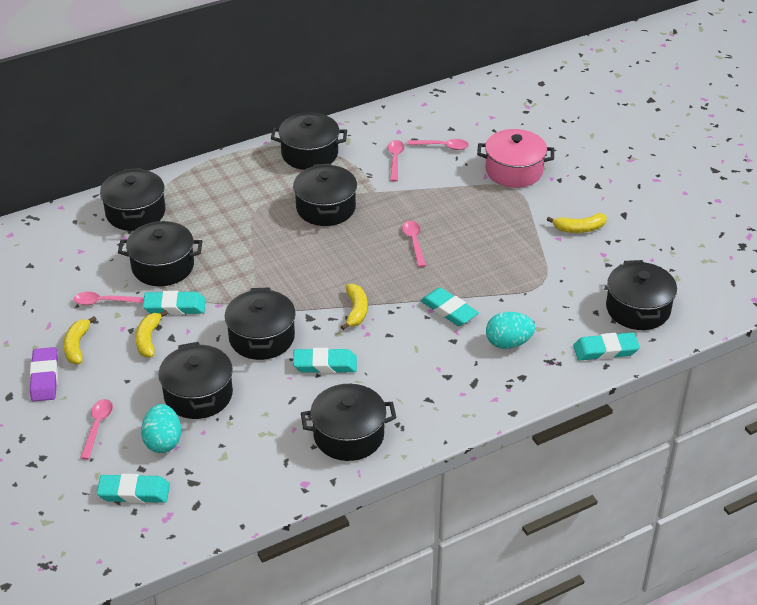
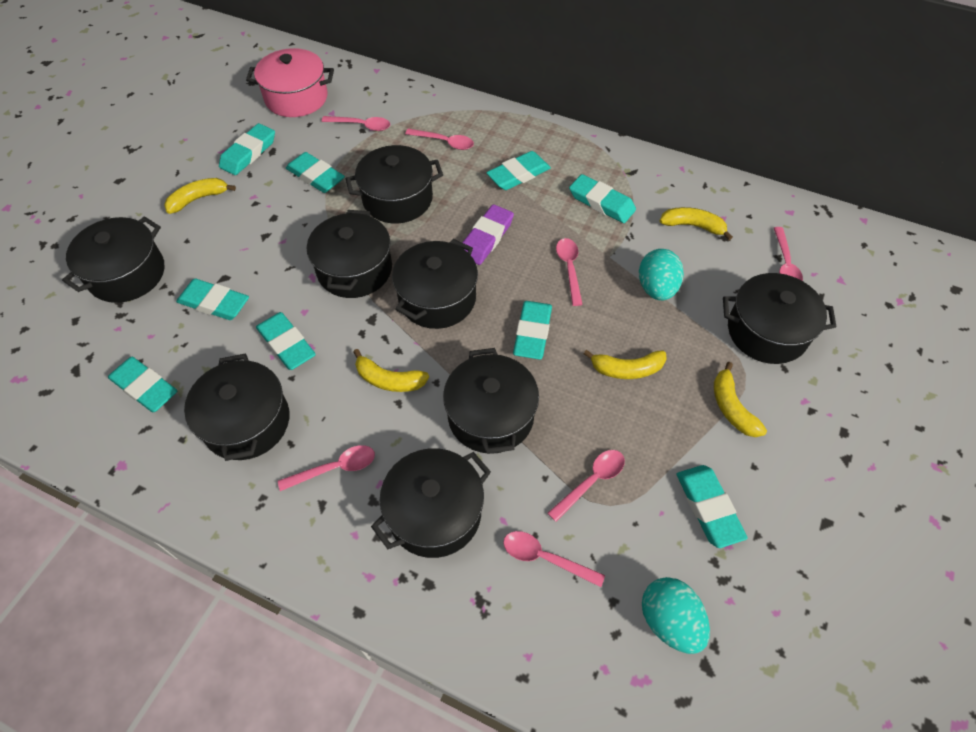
pink spoon: 5 -> 7
turquoise eraser: 5 -> 9
yellow banana: 4 -> 5

